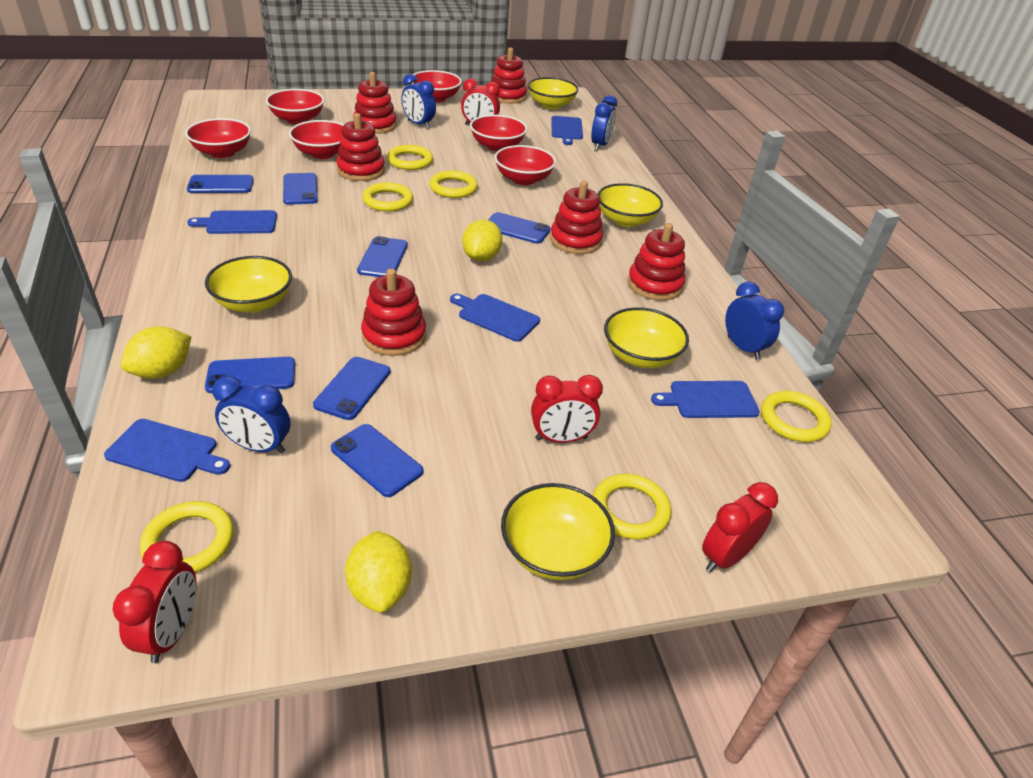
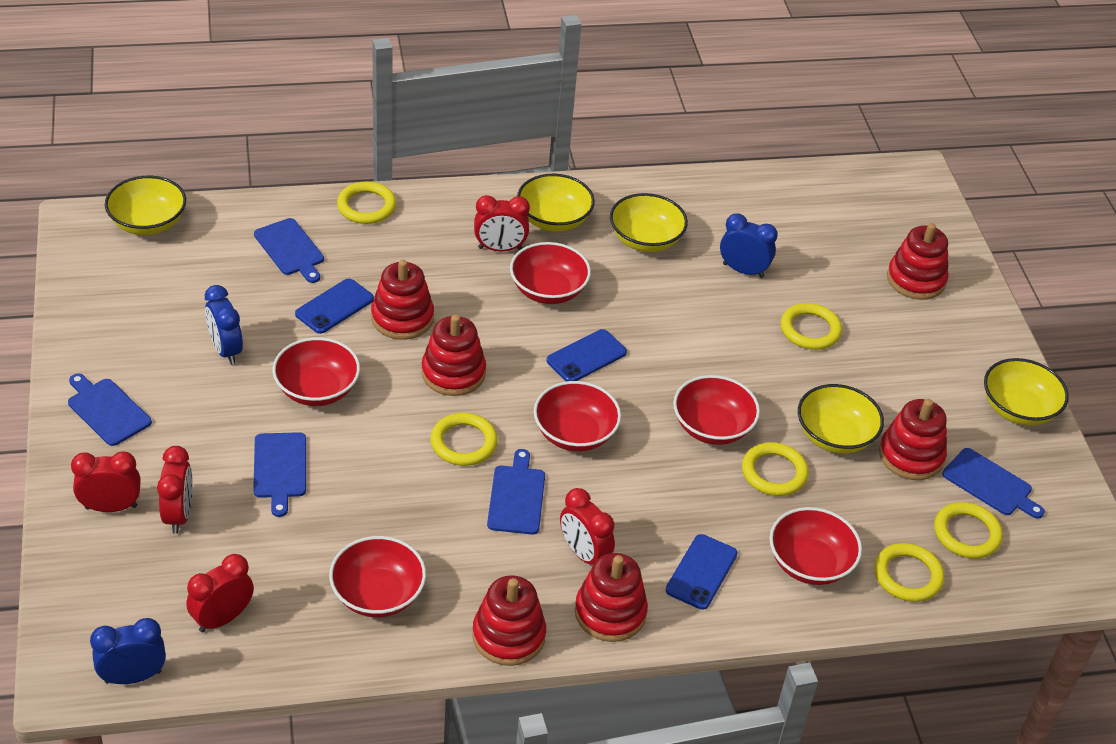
blue clock: 4 -> 3
blue phone: 7 -> 3
red clock: 4 -> 5
yellow lemon: 3 -> 0

